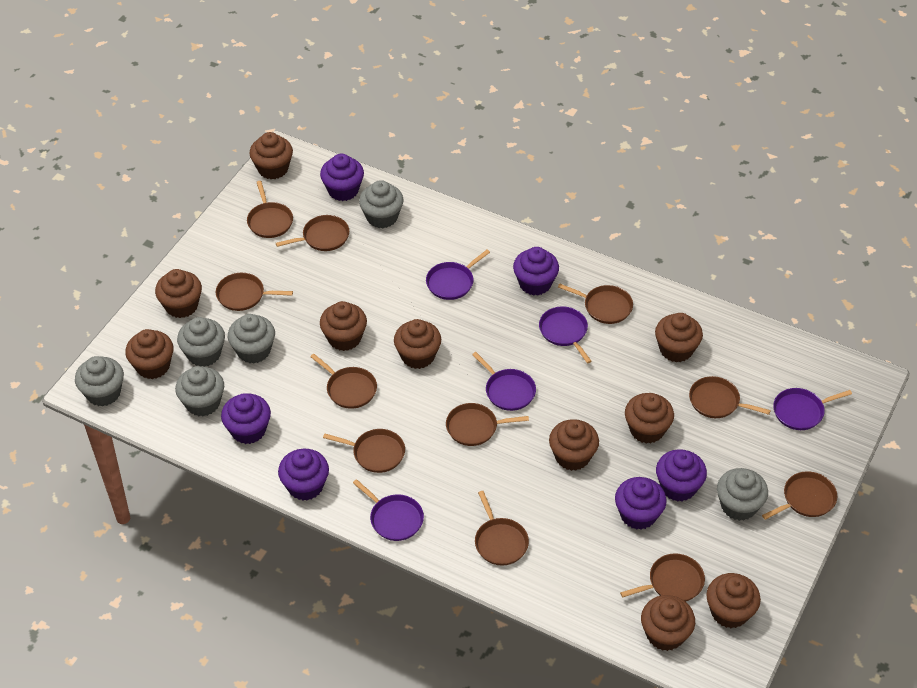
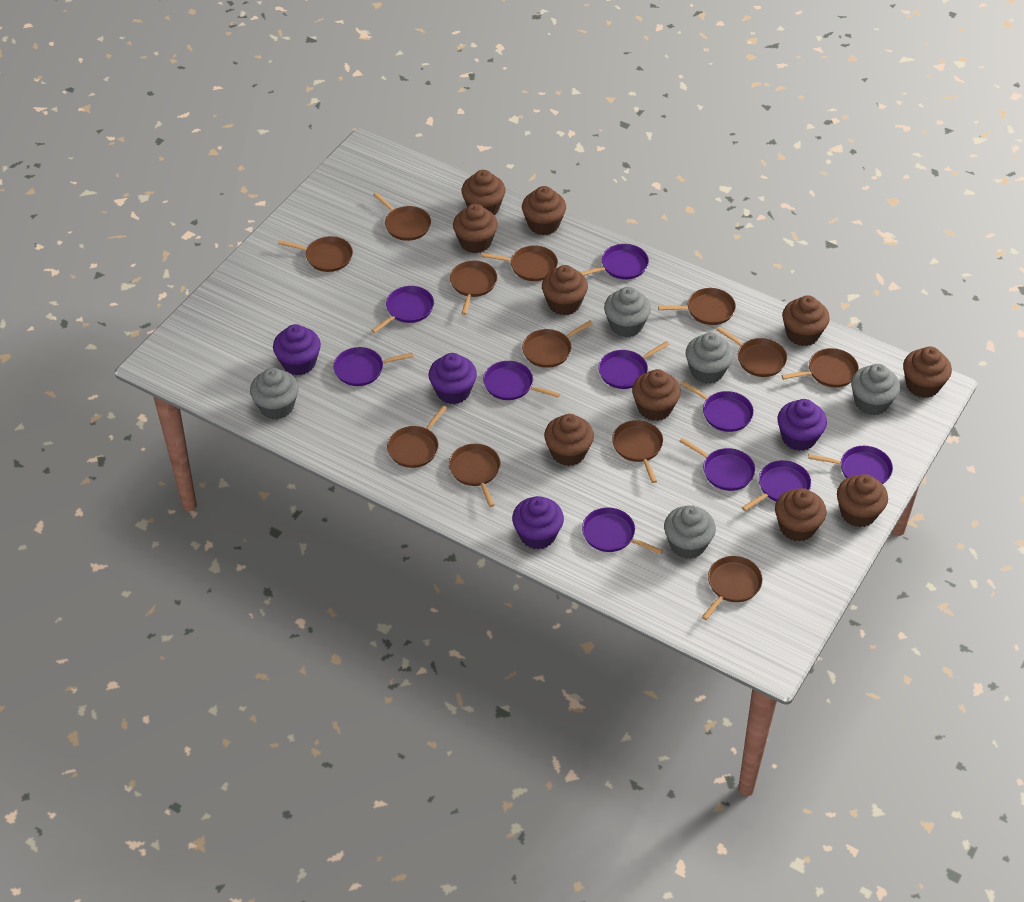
brown pan: 11 -> 12
grey cupcake: 6 -> 5
purple cupcake: 6 -> 4
purple pan: 5 -> 10

